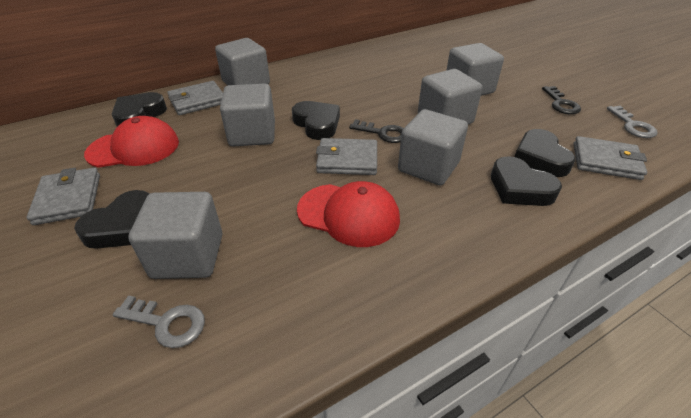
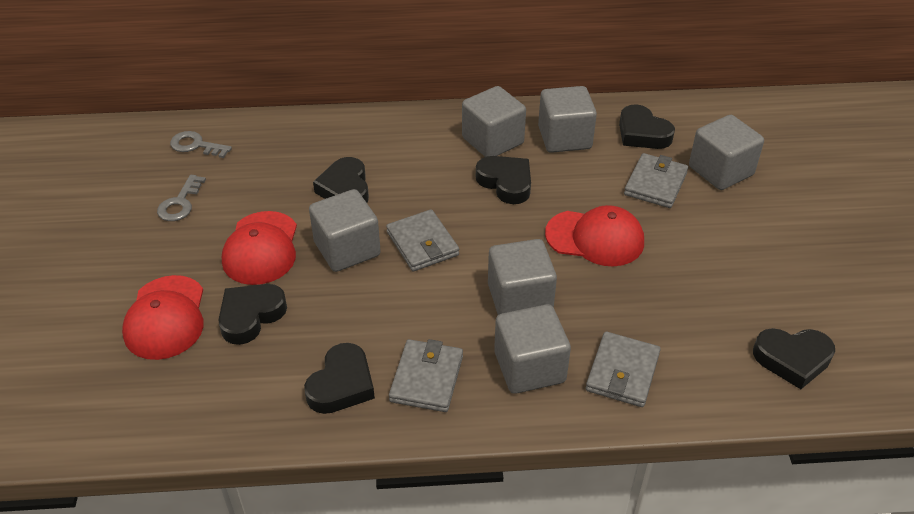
black heart: 5 -> 6
black key: 2 -> 0
red cap: 2 -> 3

